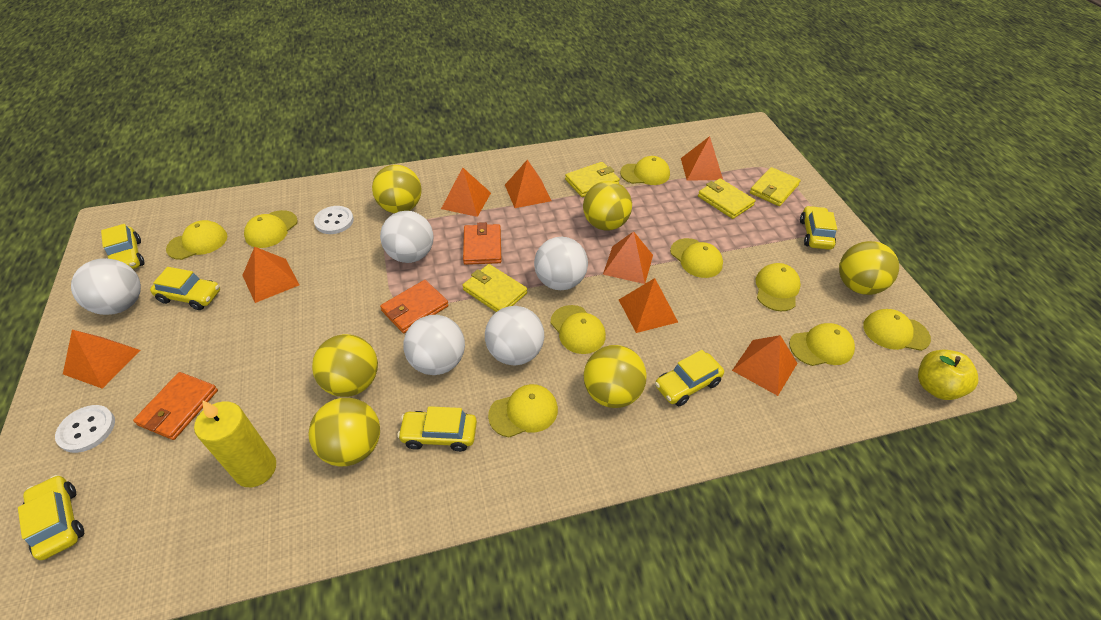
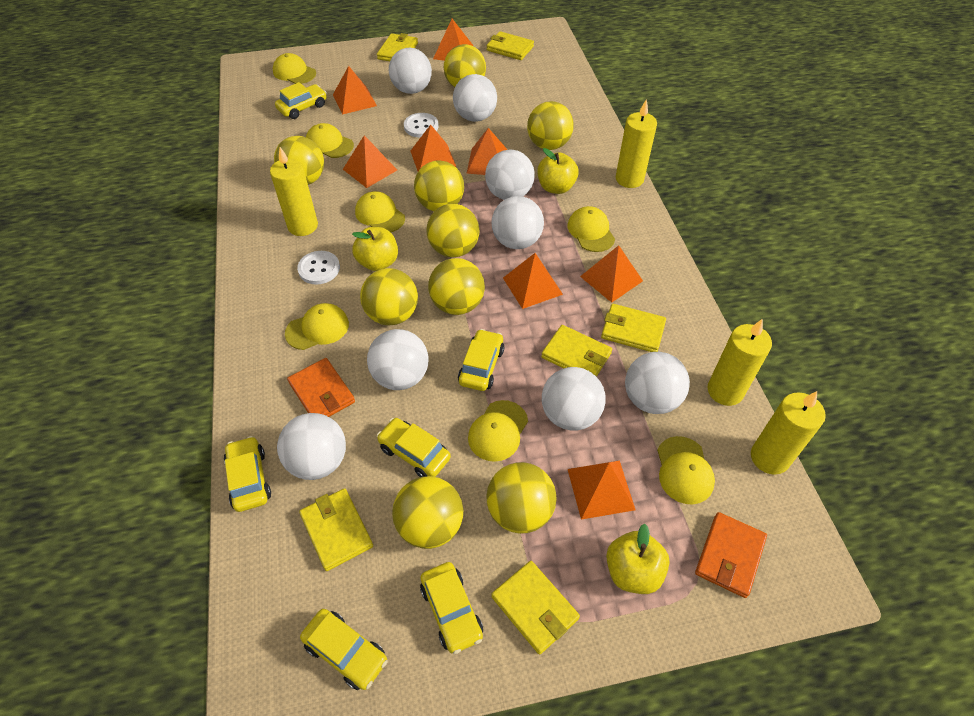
orange wallet: 3 -> 2
white ball: 5 -> 8
yellow apple: 1 -> 3
yellow ball: 6 -> 9
yellow candle: 1 -> 4
yellow cap: 9 -> 7
yellow wallet: 4 -> 6

